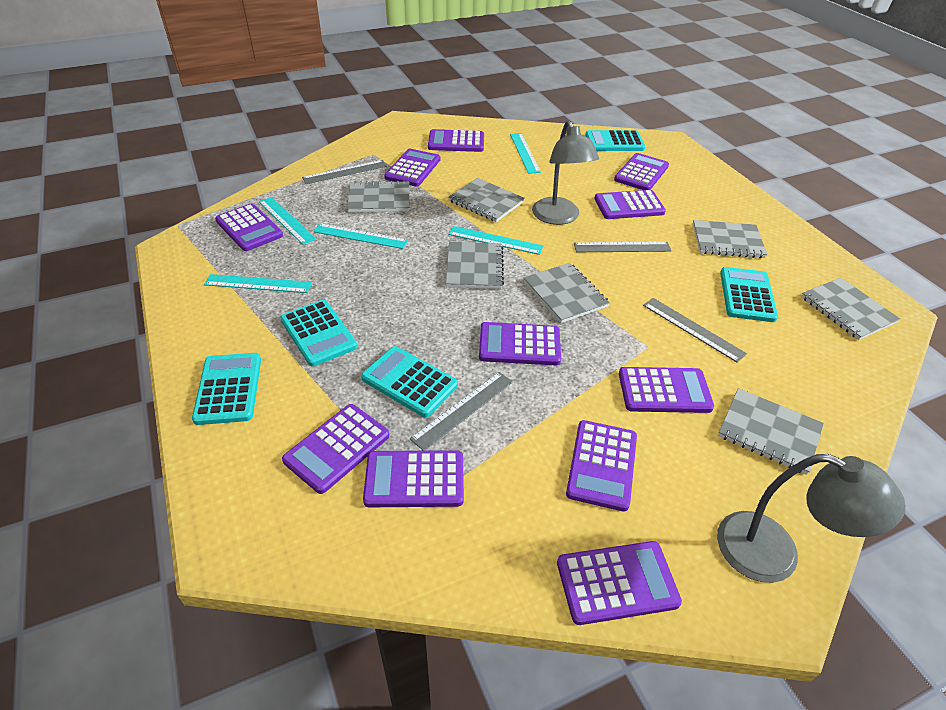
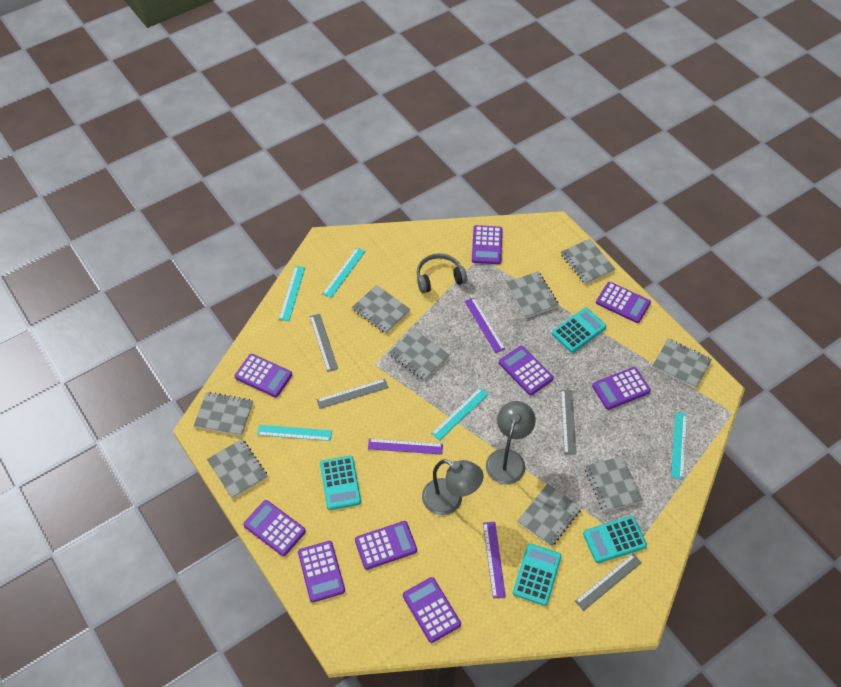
grey headphones: 0 -> 1
grey notebook: 7 -> 9
purple calculator: 11 -> 9
purple ruler: 0 -> 3
turquoise calculator: 5 -> 4

